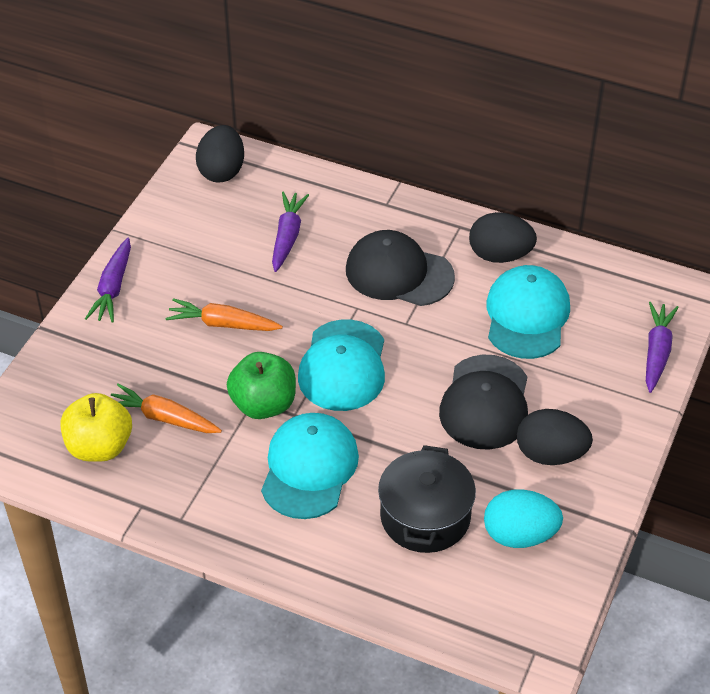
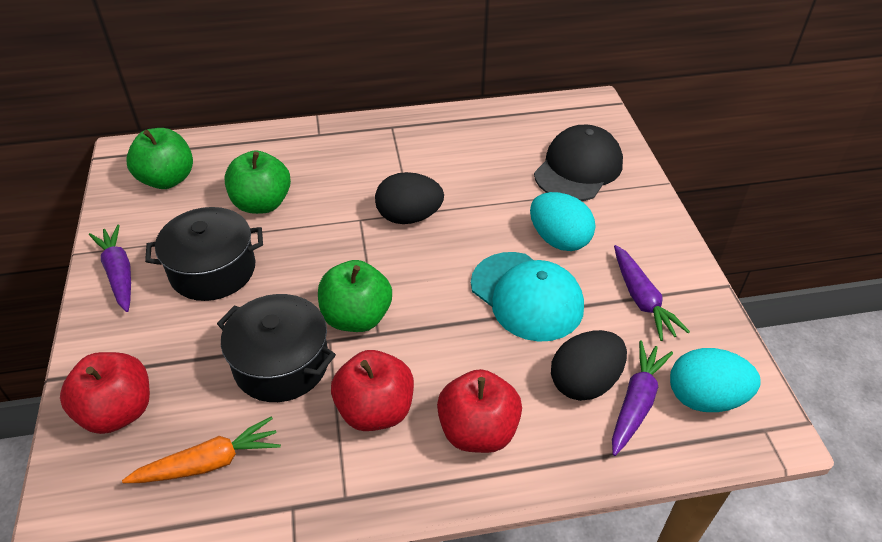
black cap: 2 -> 1
black egg: 3 -> 2
black pot: 1 -> 2
green apple: 1 -> 3
orange carrot: 2 -> 1
red apple: 0 -> 3
turquoise cap: 3 -> 1
turquoise egg: 1 -> 2
yellow apple: 1 -> 0

